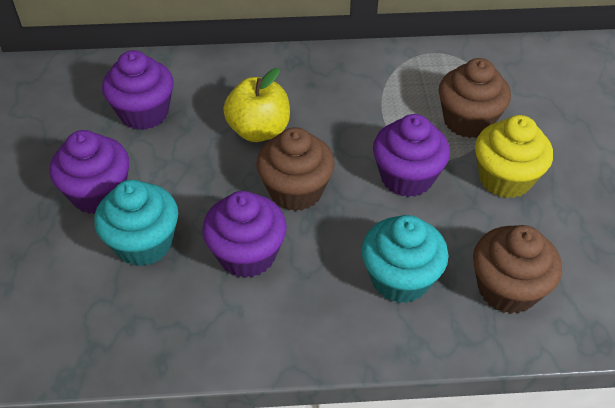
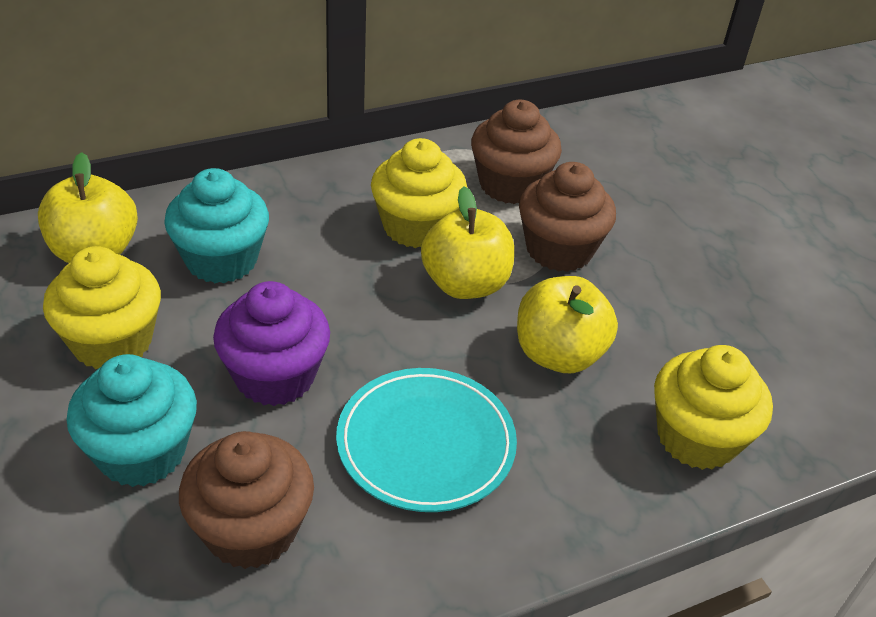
purple cupcake: 4 -> 1
turquoise plate: 0 -> 1
yellow apple: 1 -> 3
yellow cupcake: 1 -> 3

